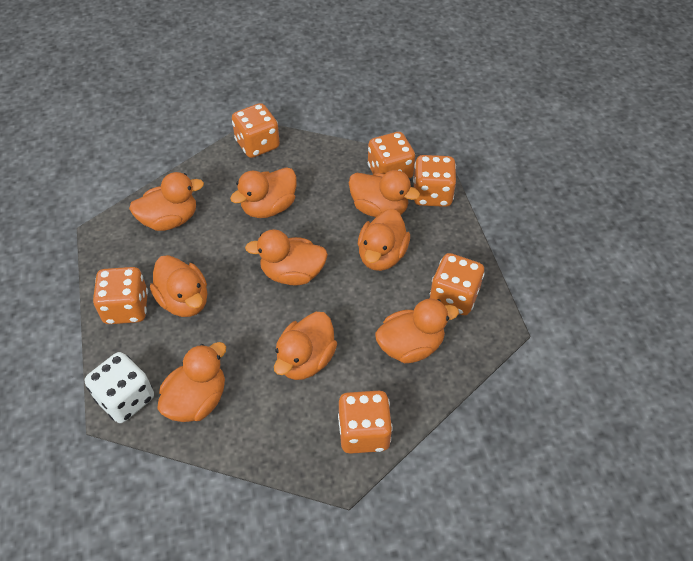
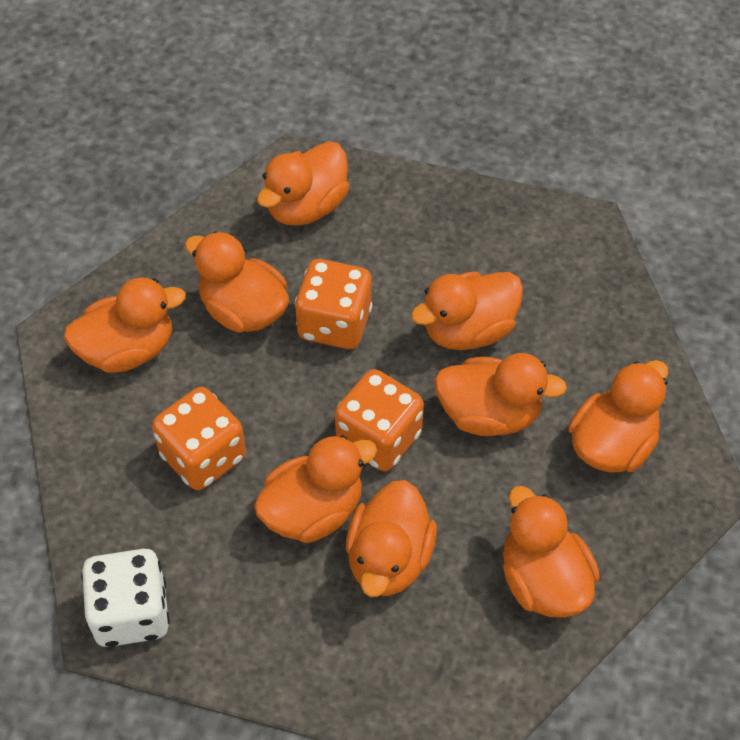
orange dice: 6 -> 3

